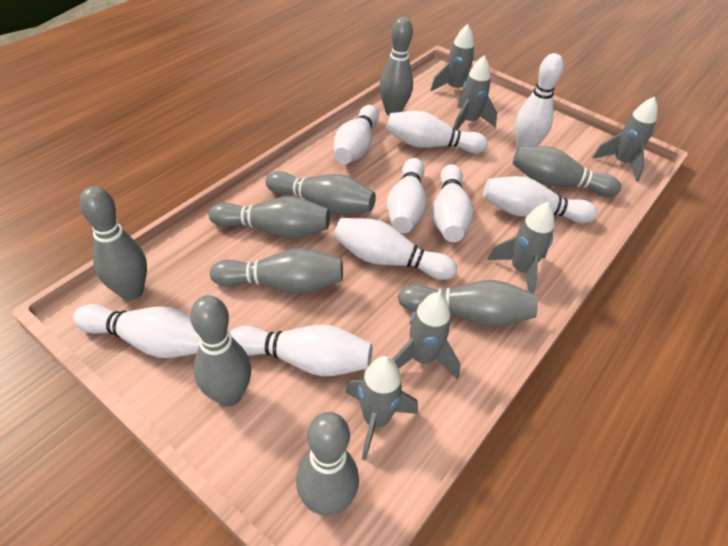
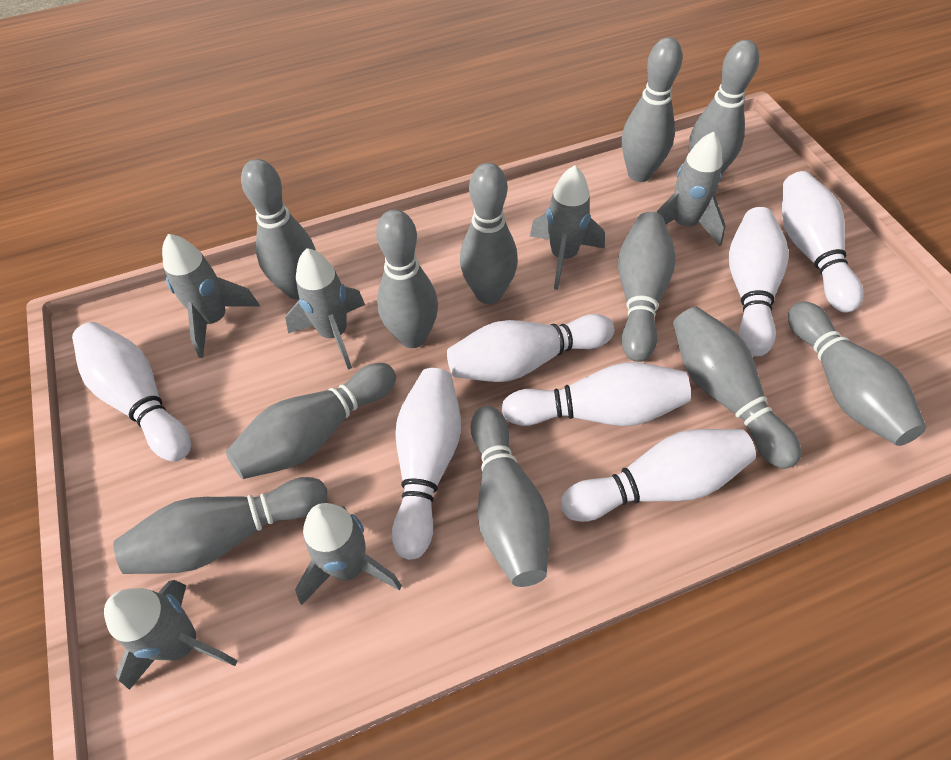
grey bowling pin: 9 -> 11
white bowling pin: 9 -> 7

